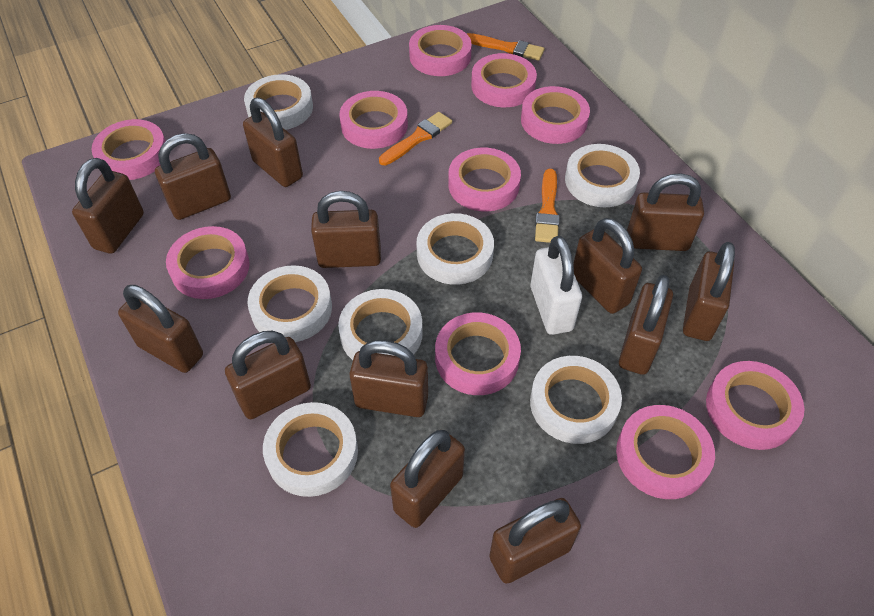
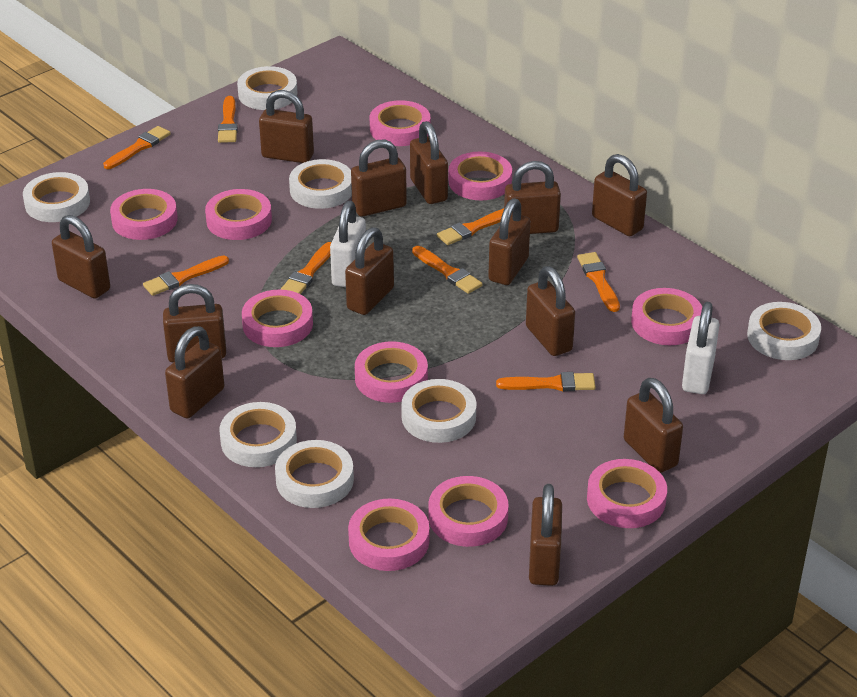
orange brush: 3 -> 8
white padlock: 1 -> 2

